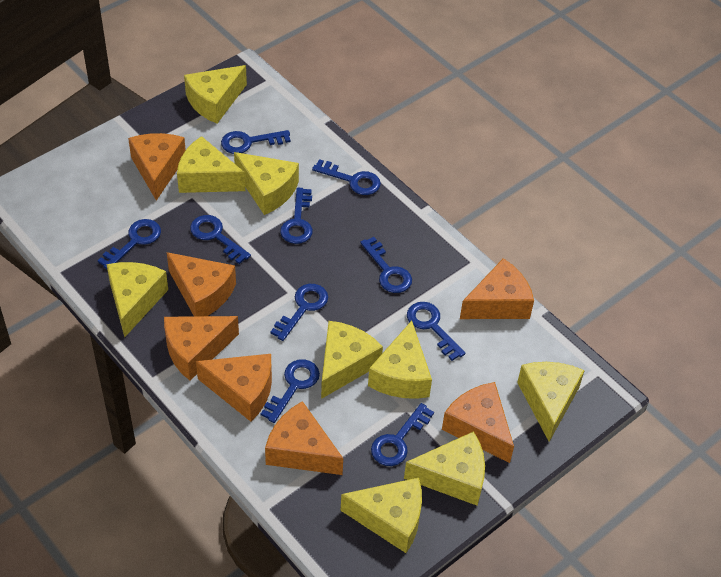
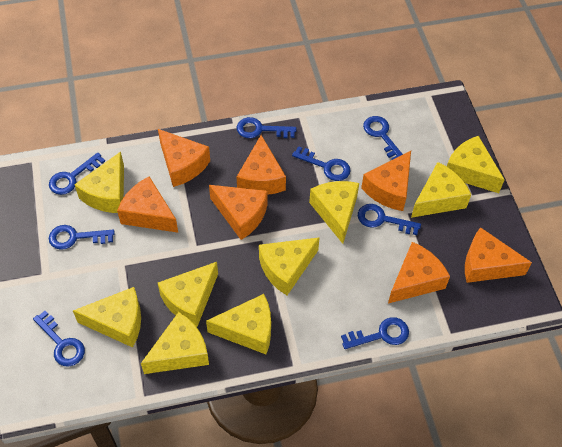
blue key: 10 -> 8

